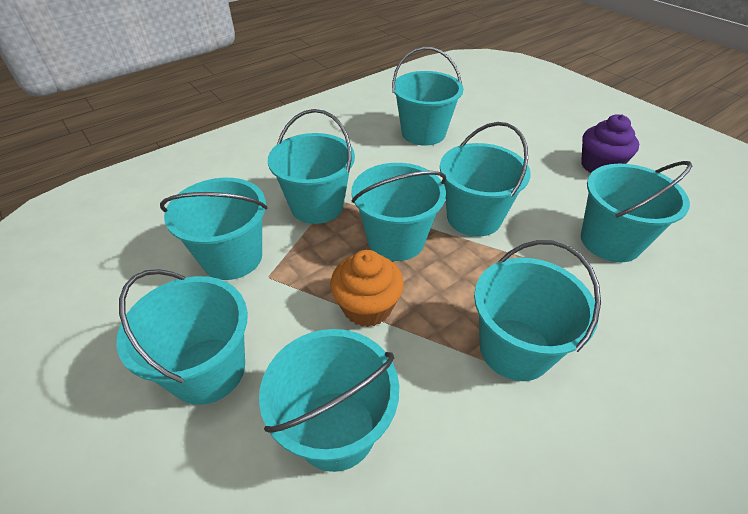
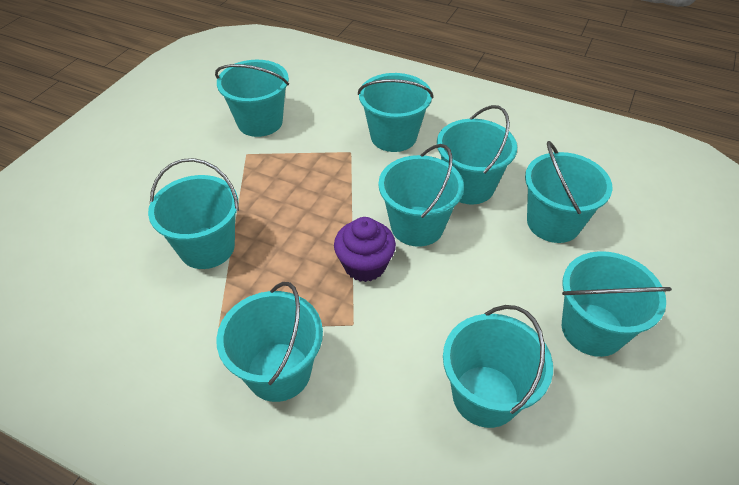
orange cupcake: 1 -> 0

